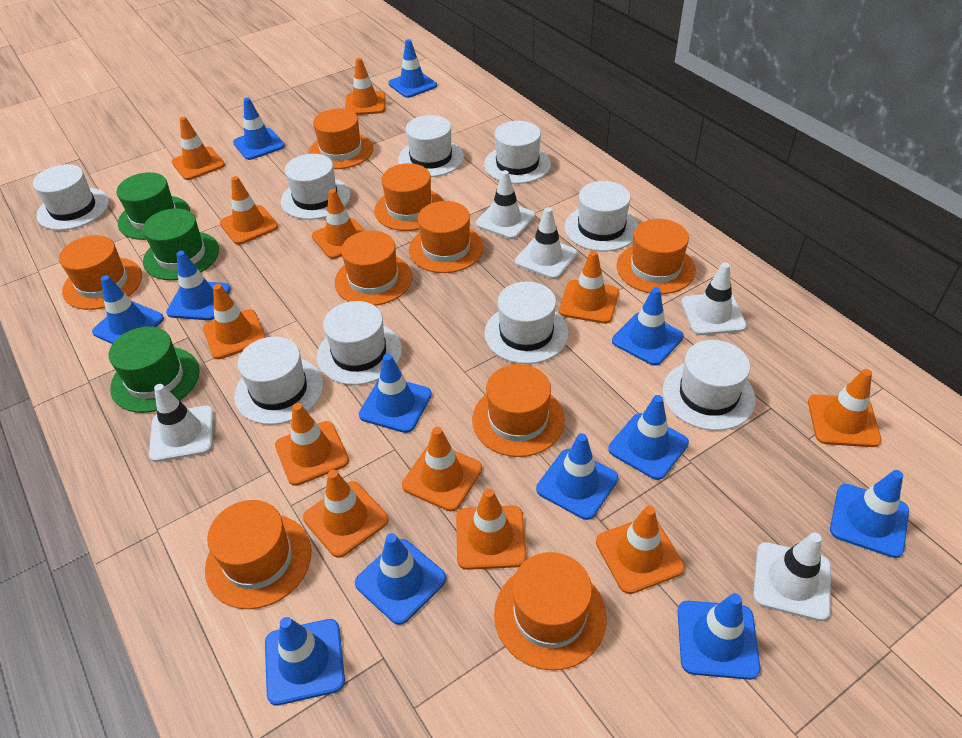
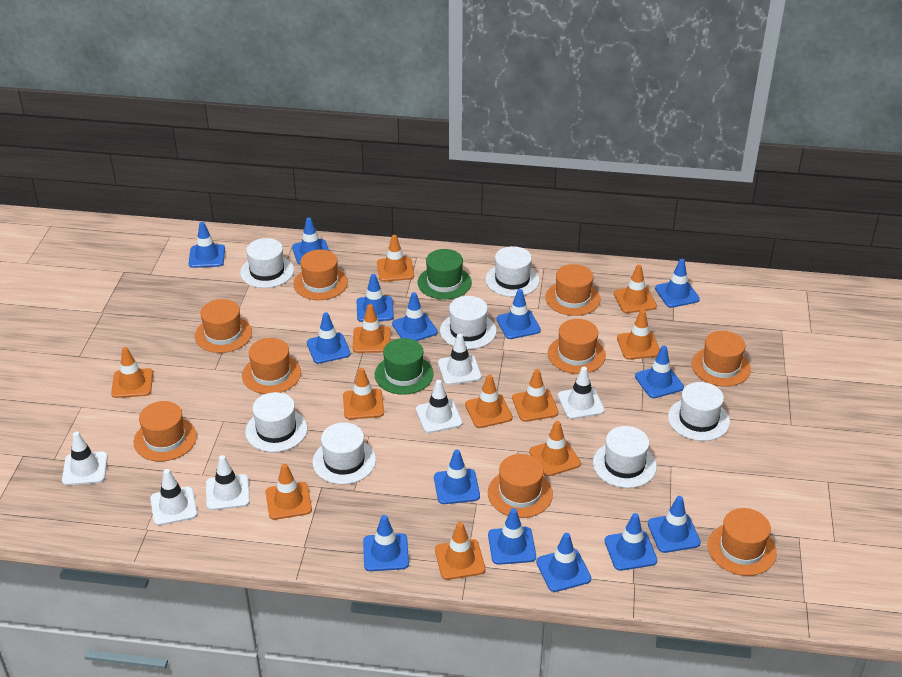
blue traffic cone: 12 -> 14
green hat: 3 -> 2
orange traffic cone: 12 -> 11
white hat: 9 -> 7
white traffic cone: 5 -> 6

